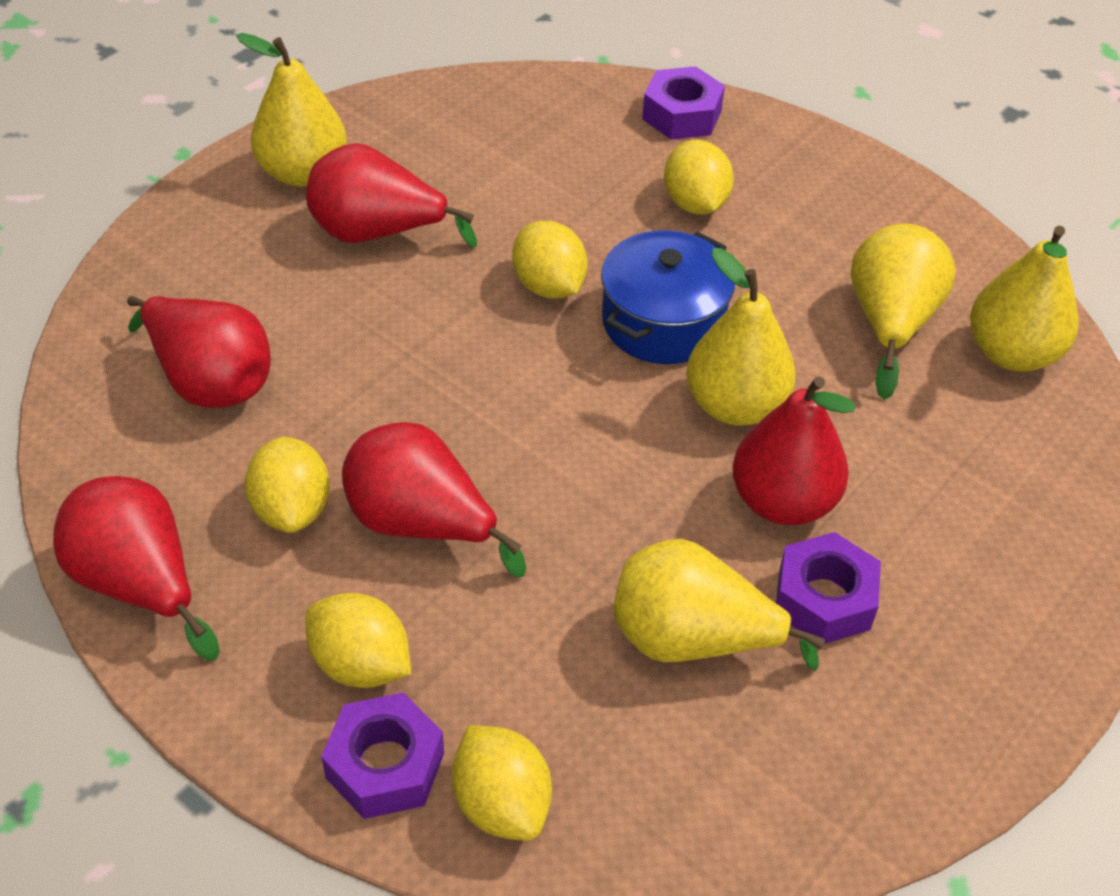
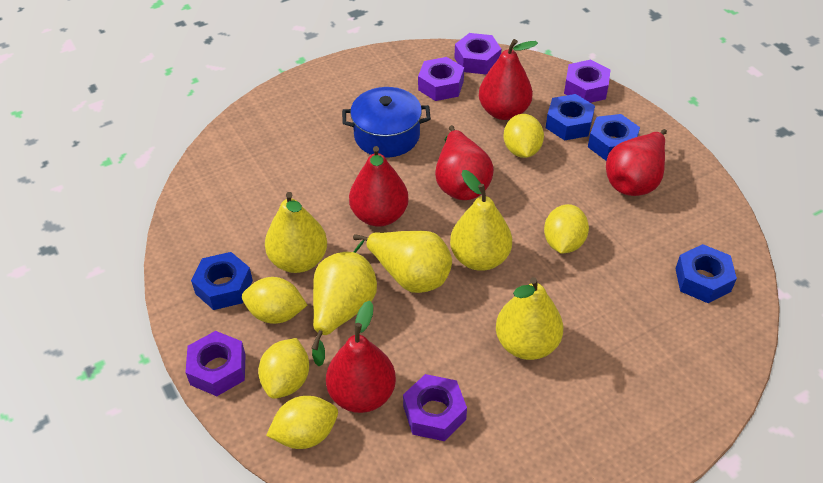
blue nut: 0 -> 4
purple nut: 3 -> 5

